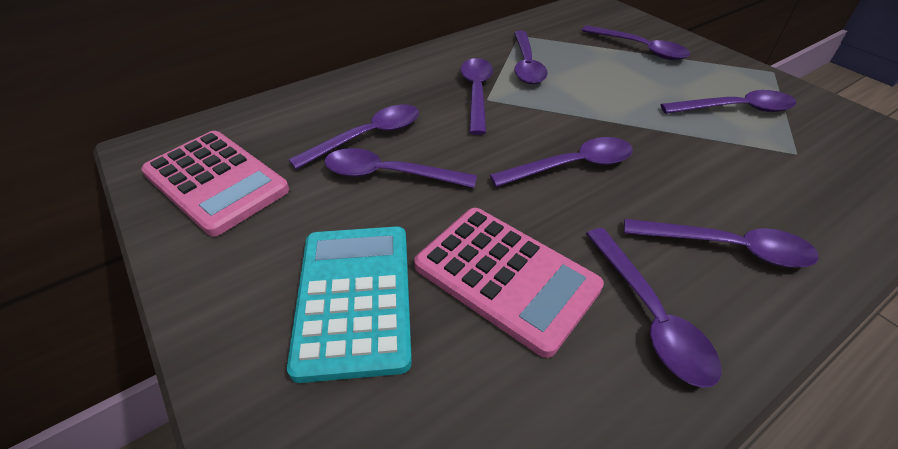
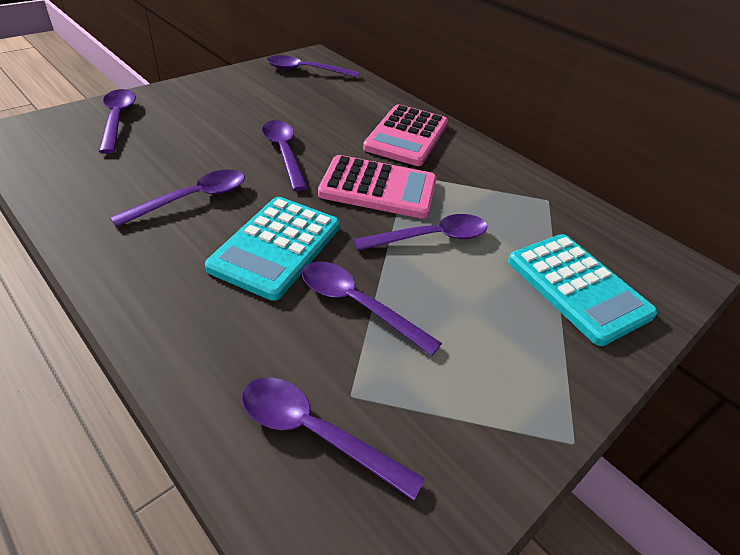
purple spoon: 9 -> 7
turquoise calculator: 1 -> 2

